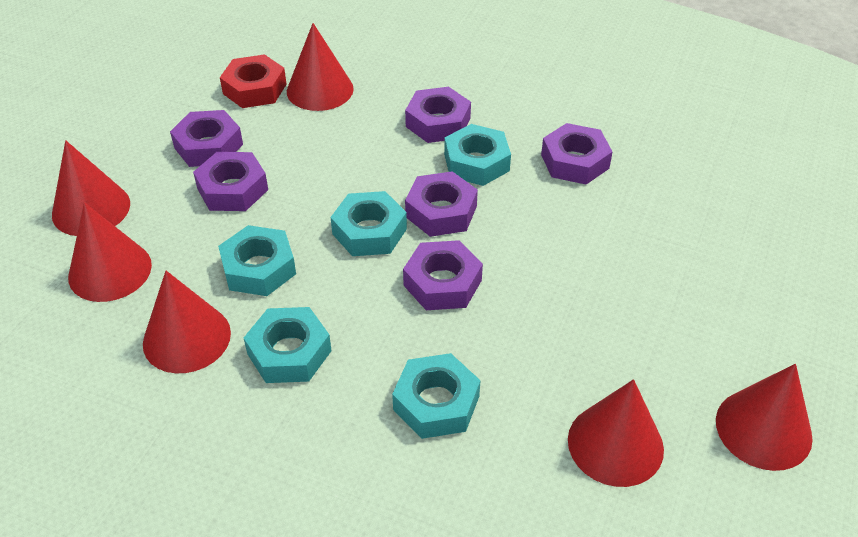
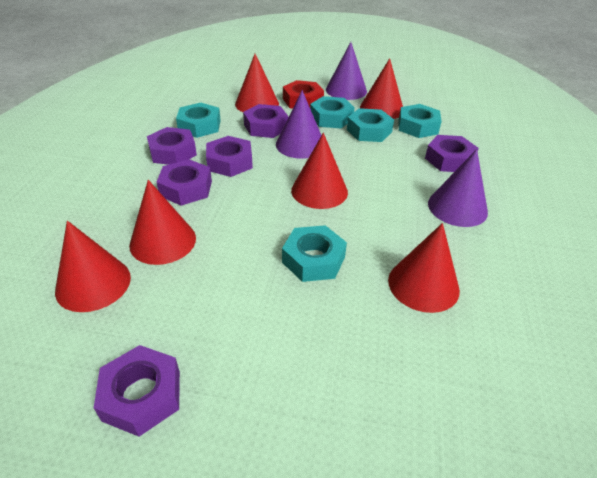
purple cone: 0 -> 3

